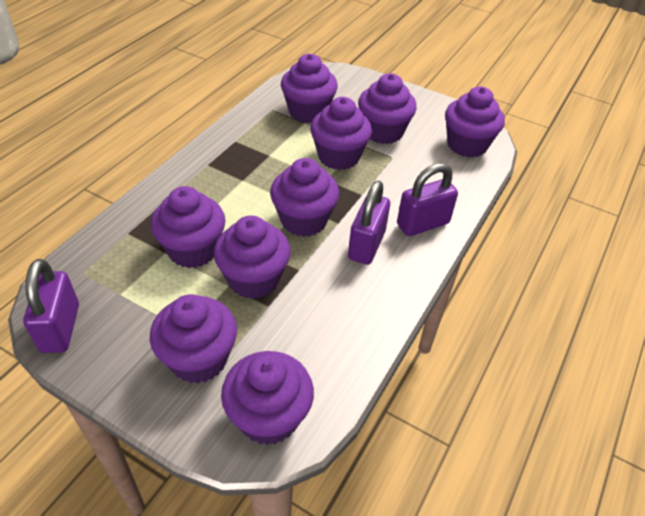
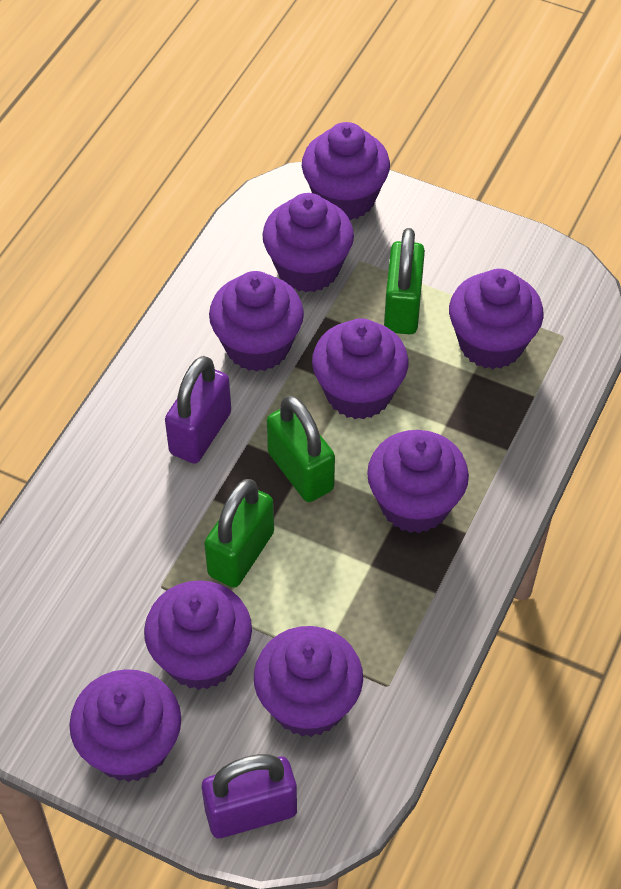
green padlock: 0 -> 3
purple padlock: 3 -> 2

